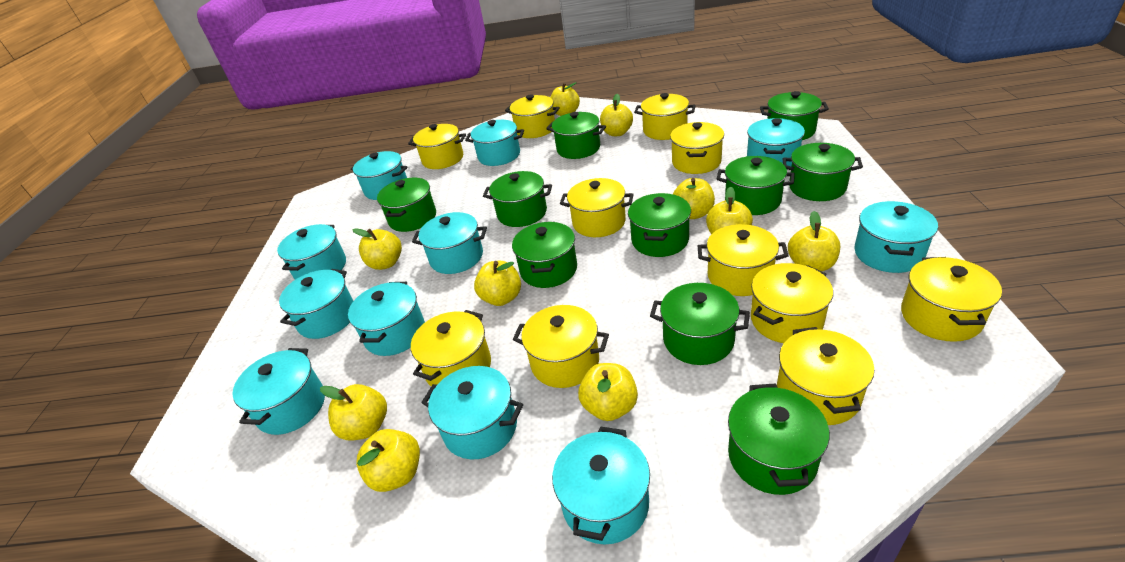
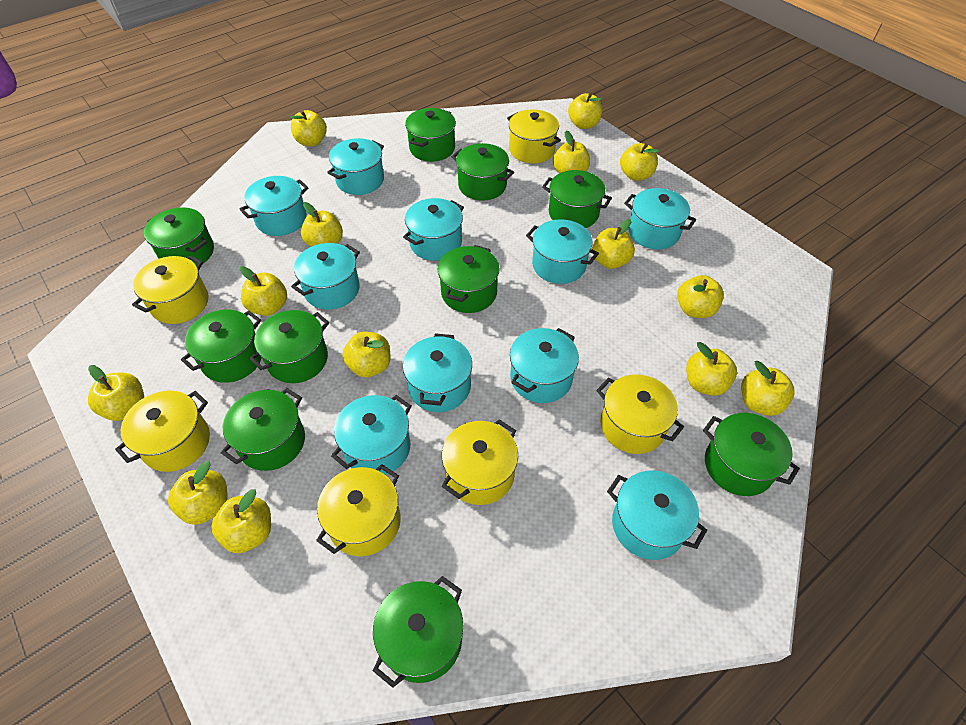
turquoise pot: 11 -> 10
yellow apple: 10 -> 14
yellow pot: 11 -> 6

